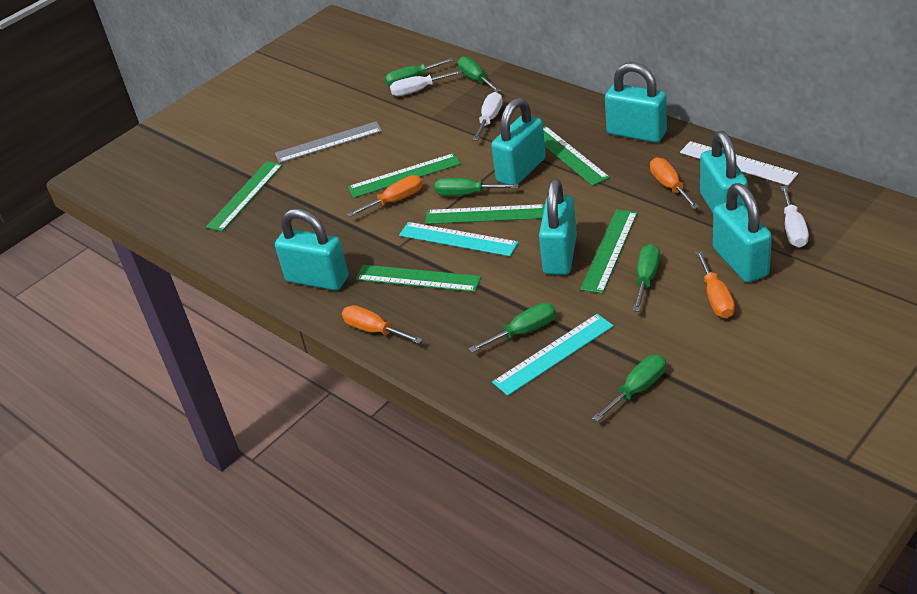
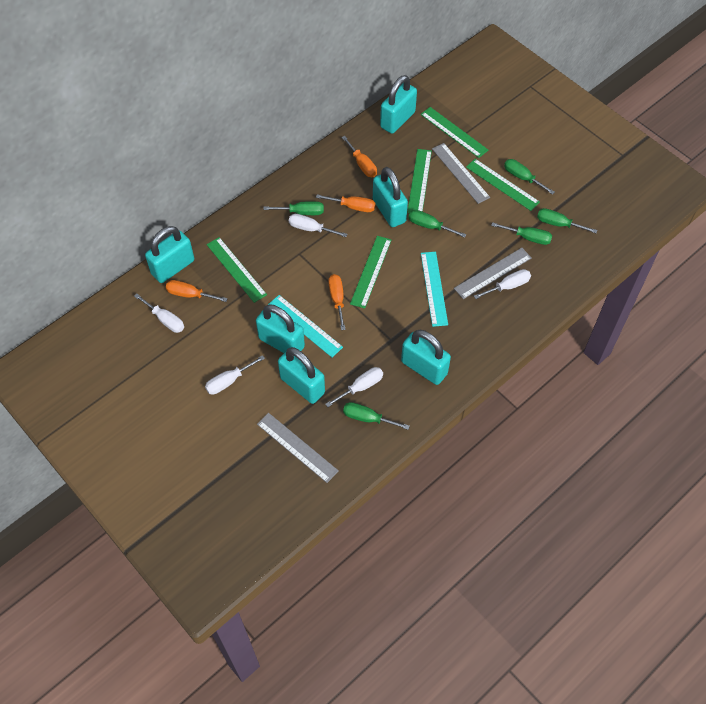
green ruler: 6 -> 5
grey ruler: 1 -> 3
white ruler: 1 -> 0
white screwdriver: 3 -> 5

